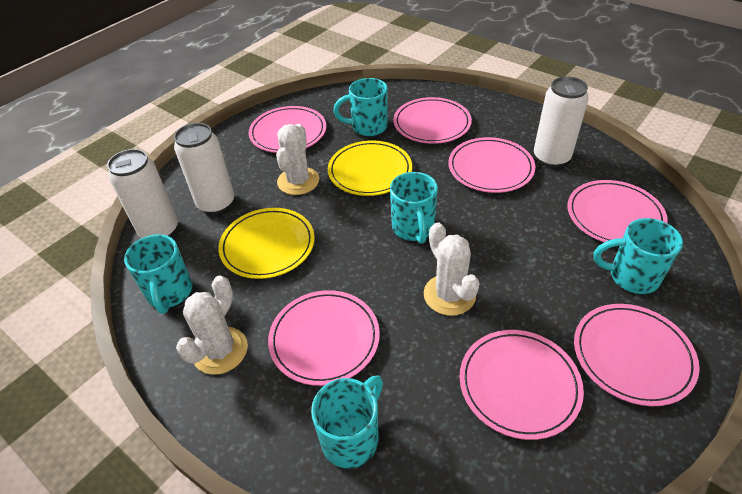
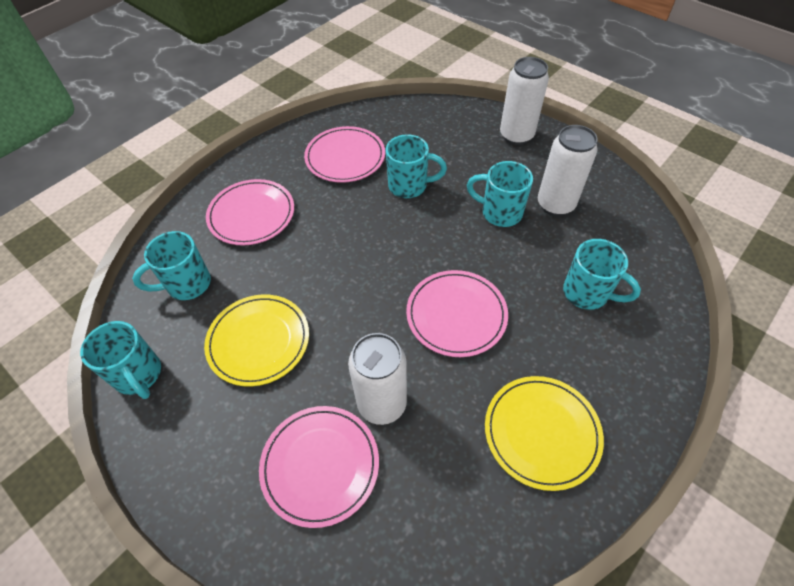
pink plate: 7 -> 4
white cactus: 3 -> 0

